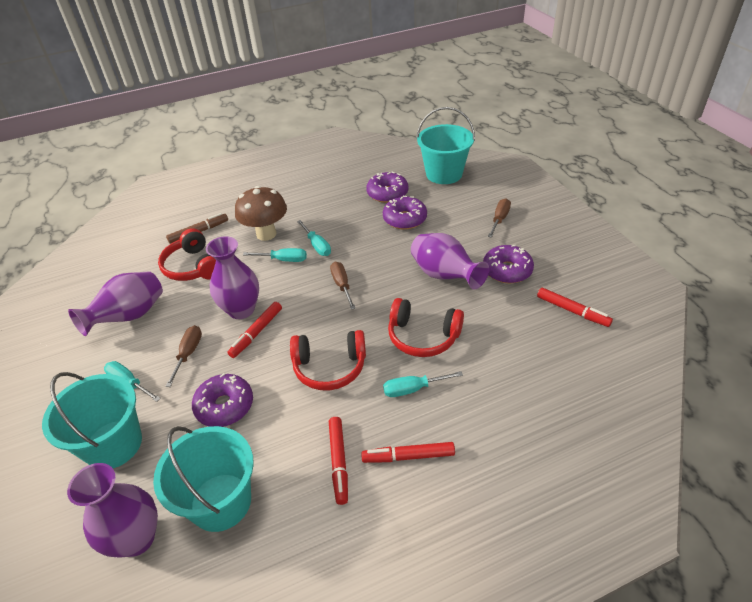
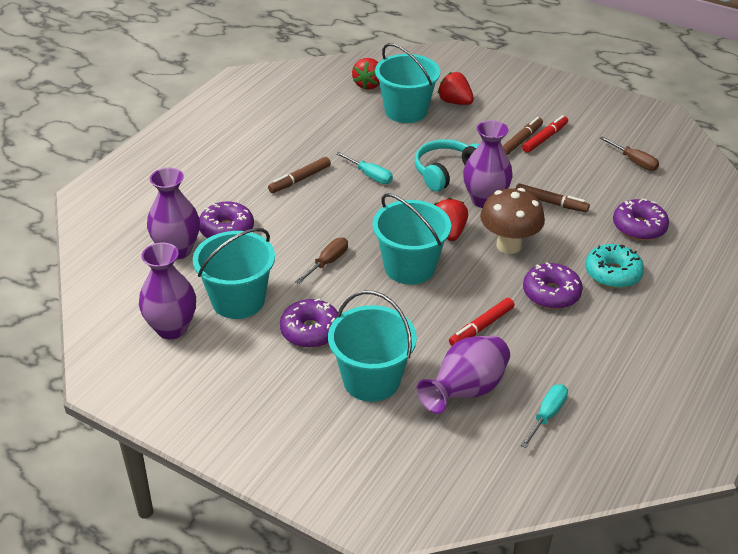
brown marker: 1 -> 3
brown screwdriver: 3 -> 2
red headphones: 3 -> 0
red marker: 4 -> 2
red strawberry: 0 -> 3
turquoise bucket: 3 -> 4
turquoise donut: 0 -> 1
turquoise headphones: 0 -> 1
turquoise screwdriver: 4 -> 2

